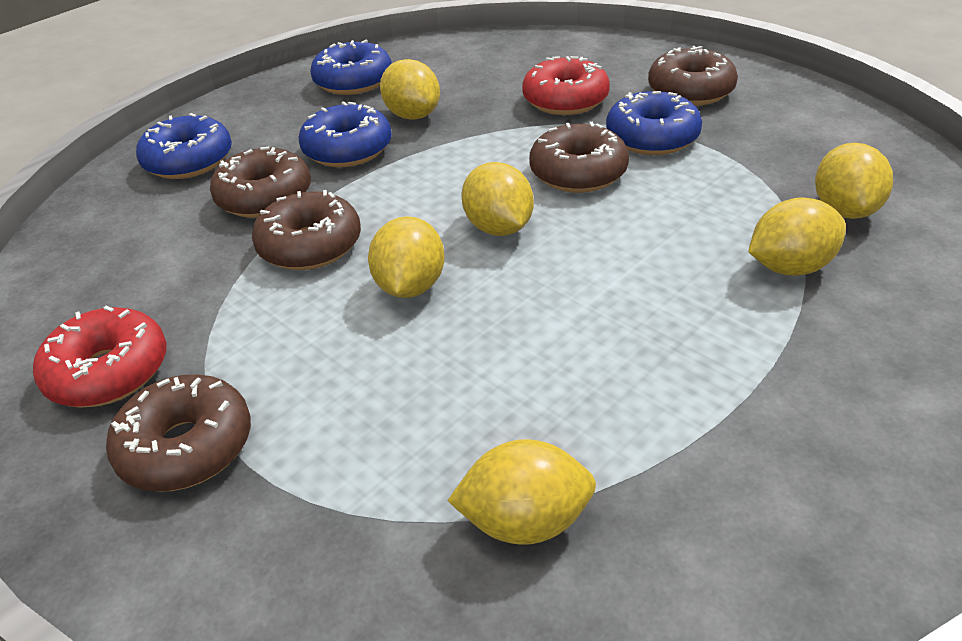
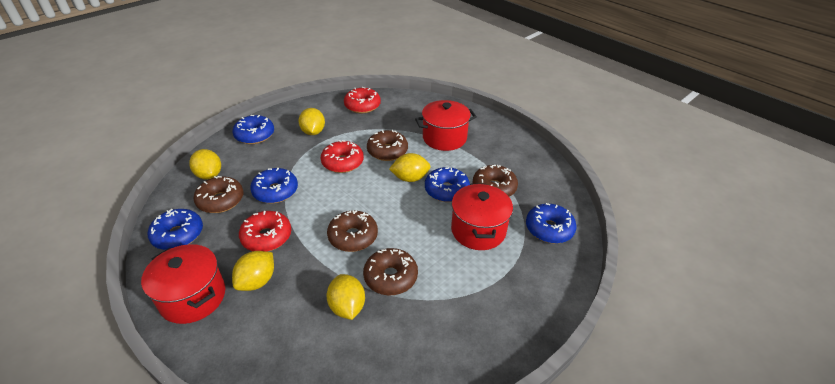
blue donut: 4 -> 5
red donut: 2 -> 3
red pot: 0 -> 3
yellow lemon: 6 -> 5

